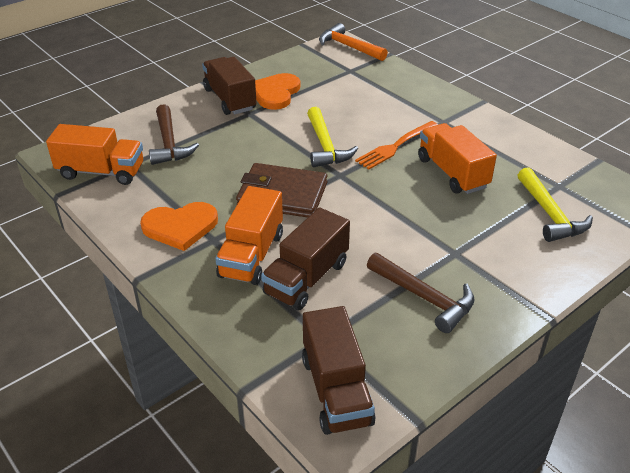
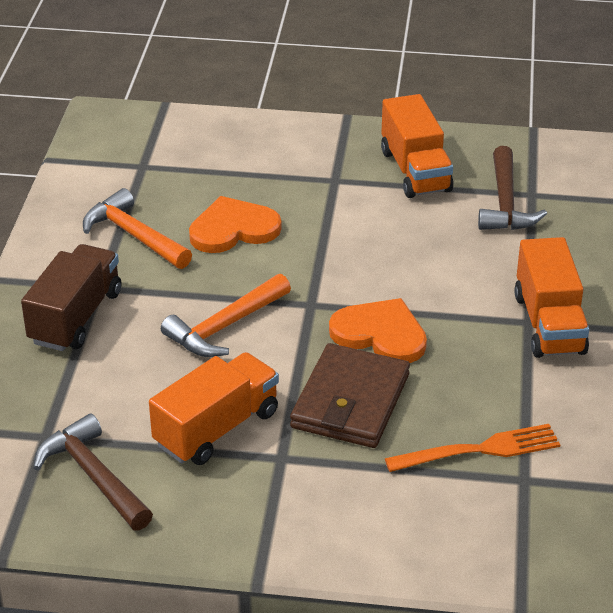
brown truck: 3 -> 1
orange hammer: 1 -> 2
yellow hammer: 2 -> 0

